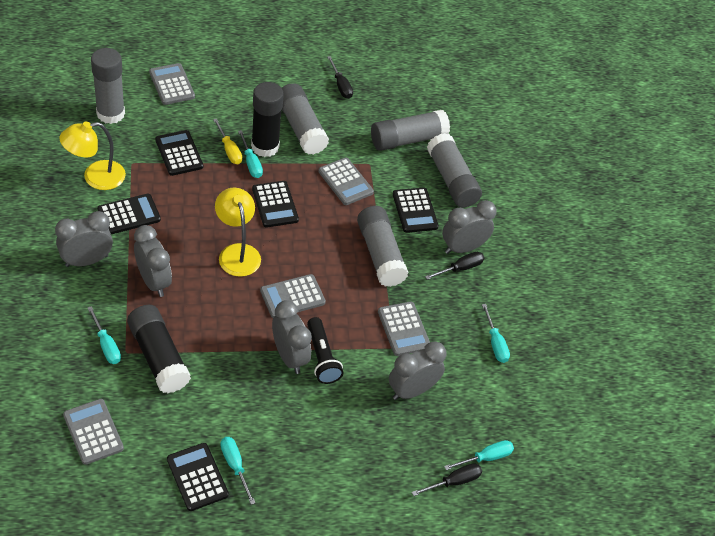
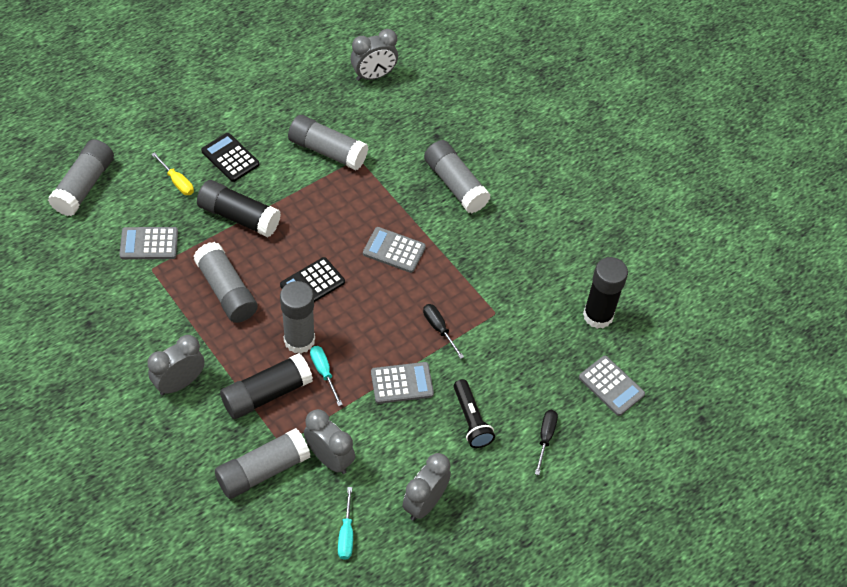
black calculator: 5 -> 2
black glue stick: 2 -> 3
black screwdriver: 3 -> 2
grey calculator: 5 -> 4
grey clock: 5 -> 4
grey glue stick: 5 -> 6
turquoise screwdriver: 5 -> 2
yellow lamp: 2 -> 0

